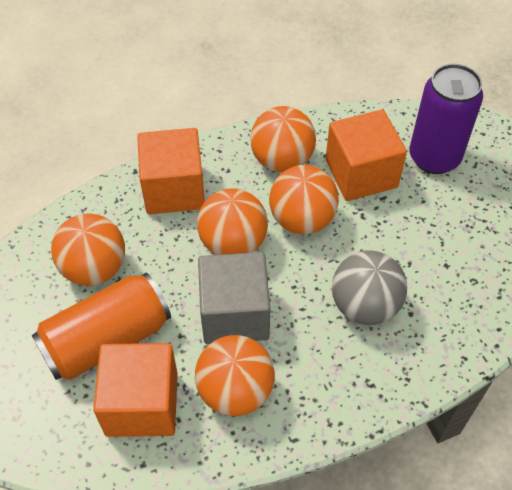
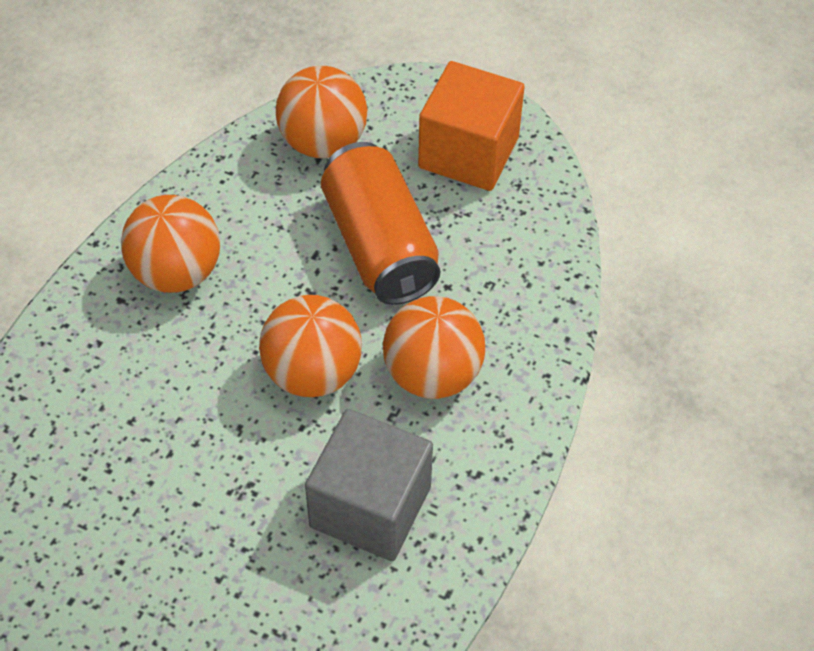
grey ball: 1 -> 0
orange ball: 5 -> 4
orange cube: 3 -> 1
purple can: 1 -> 0

